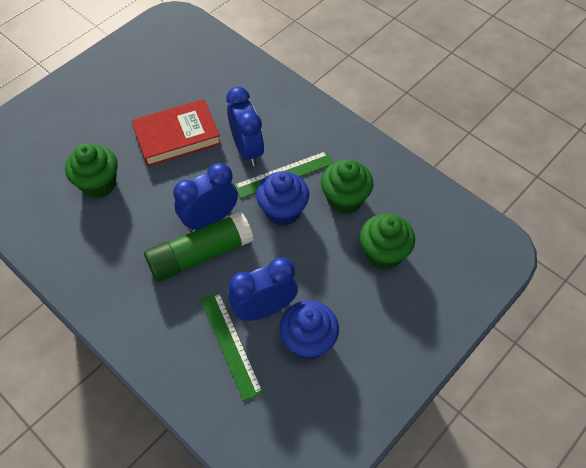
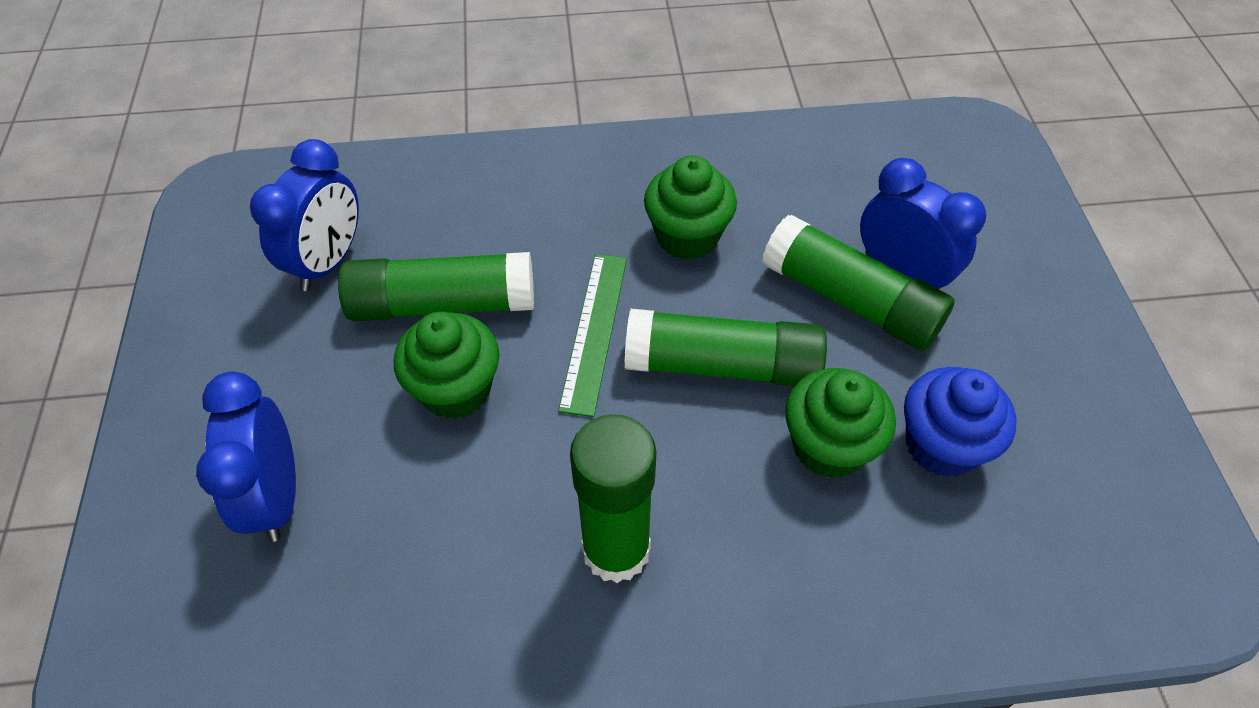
blue cupcake: 2 -> 1
green glue stick: 1 -> 4
green ruler: 2 -> 1
red book: 1 -> 0

